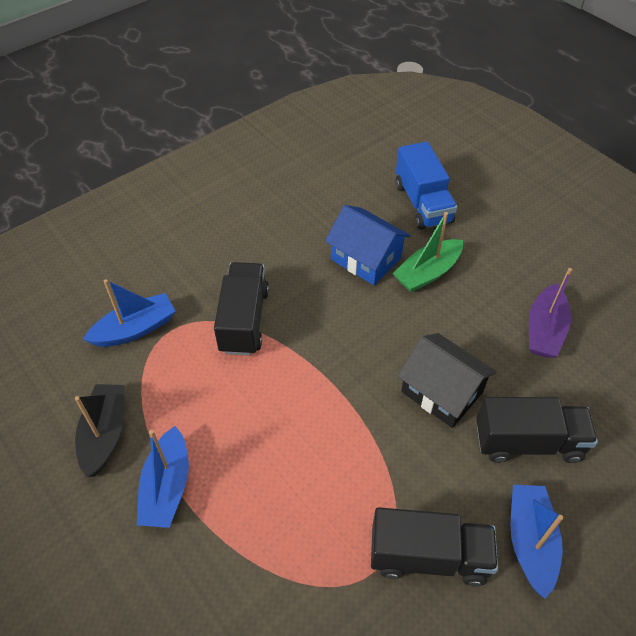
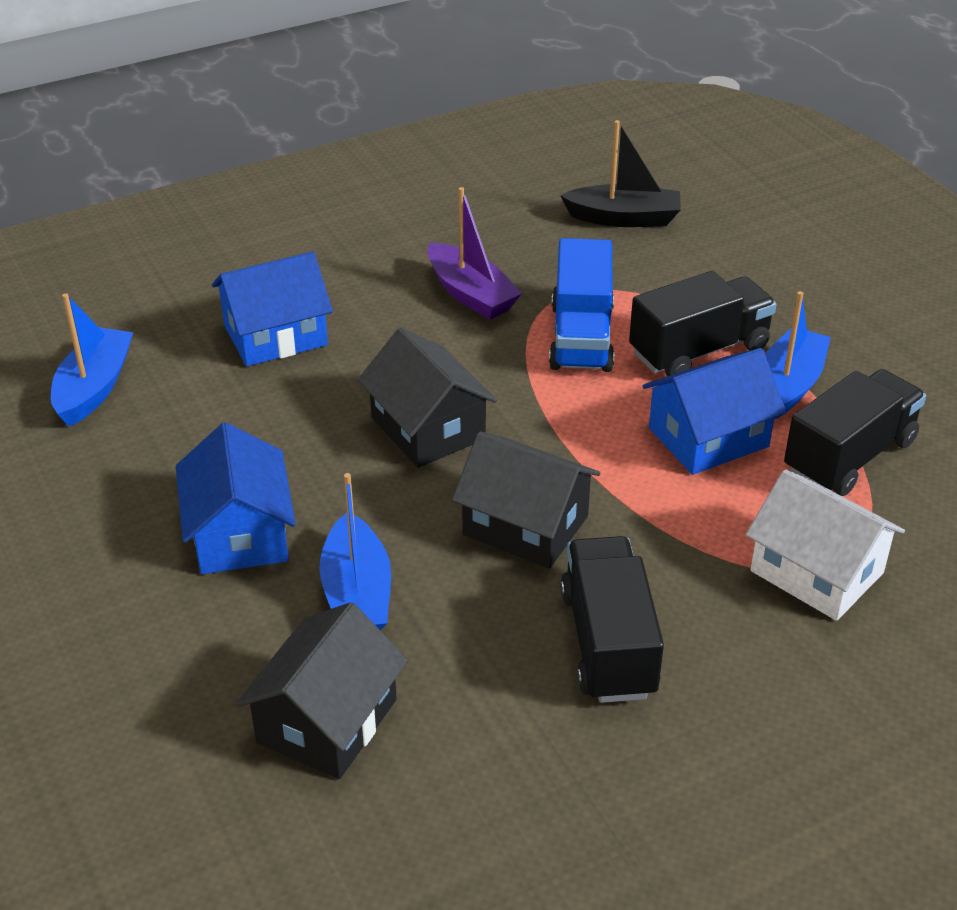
black house: 1 -> 3
blue house: 1 -> 3
green boat: 1 -> 0
white house: 0 -> 1

